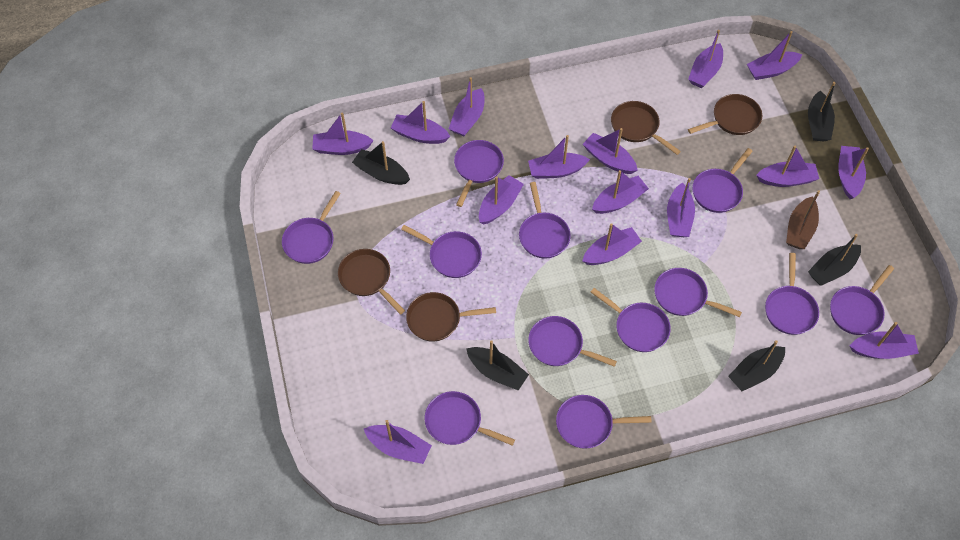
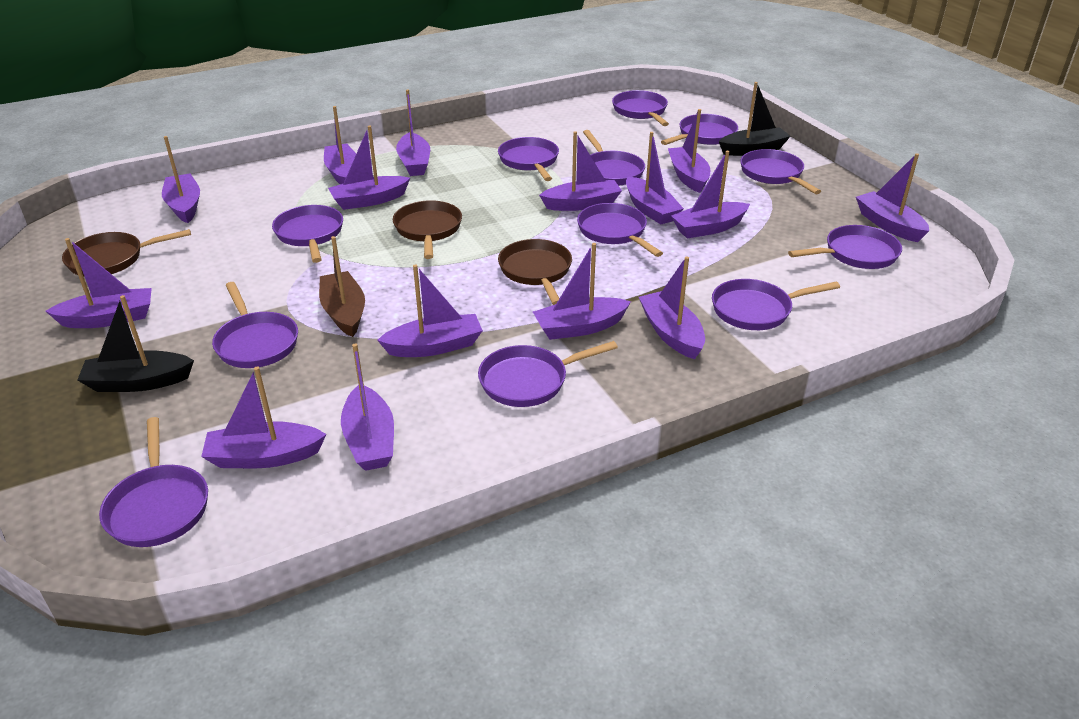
black boat: 5 -> 2
brown pan: 4 -> 3

